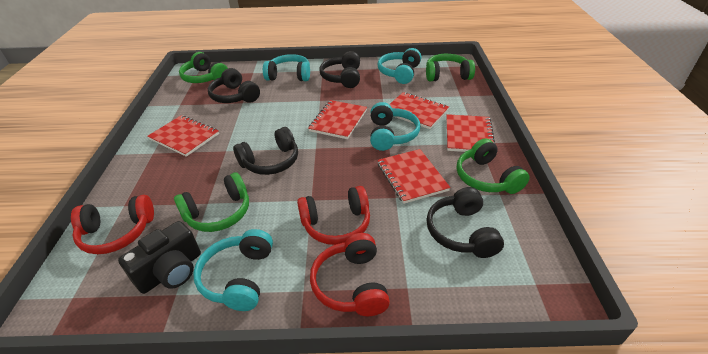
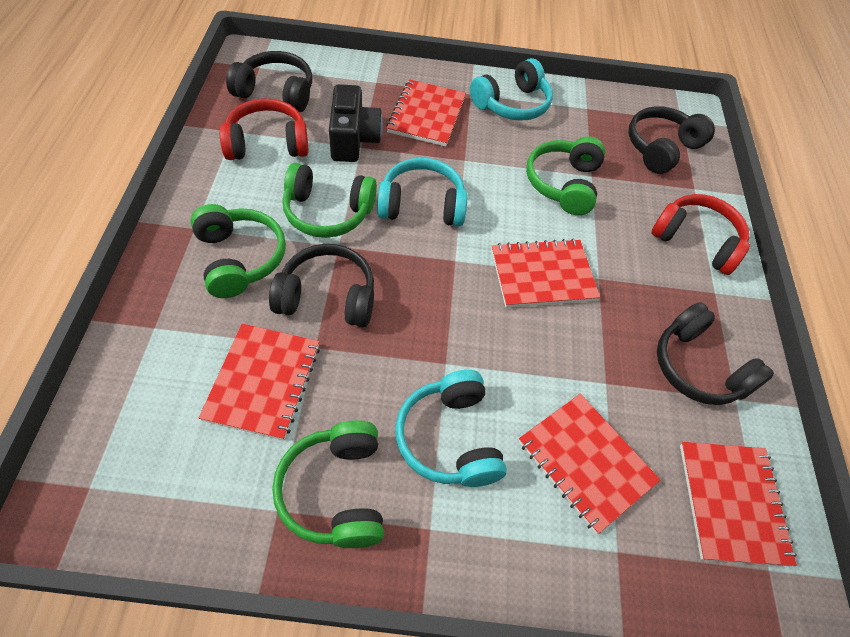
red headphones: 3 -> 2
turquoise headphones: 4 -> 3

